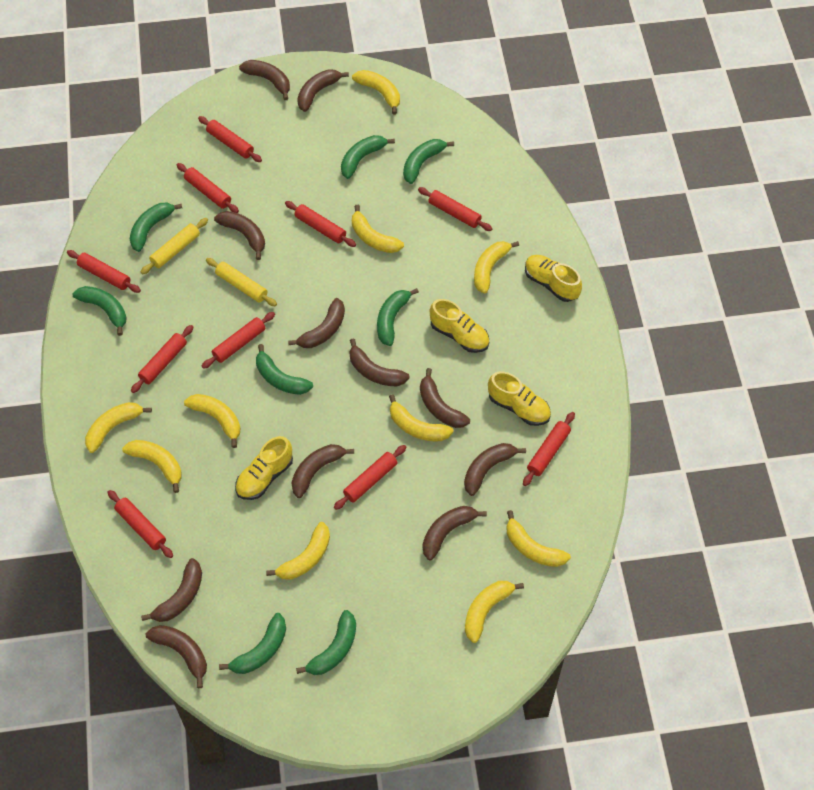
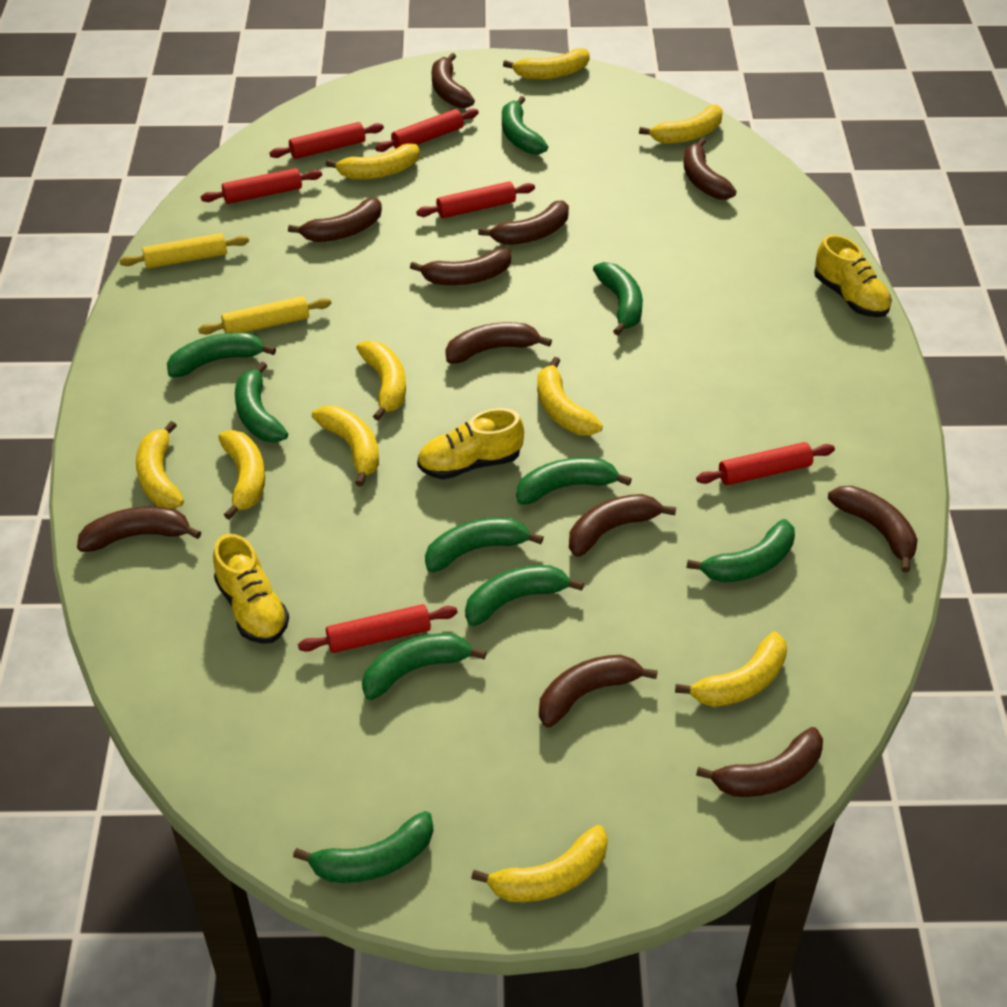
green banana: 8 -> 10
red rolling pin: 10 -> 6
yellow shoe: 4 -> 3

